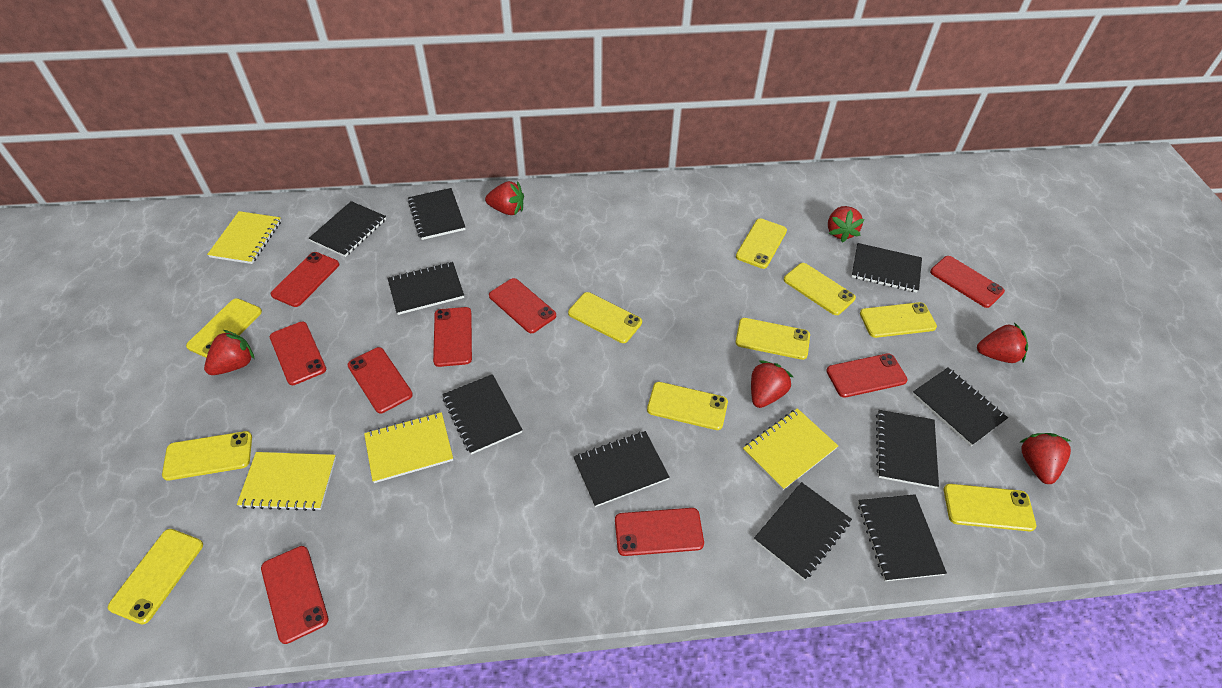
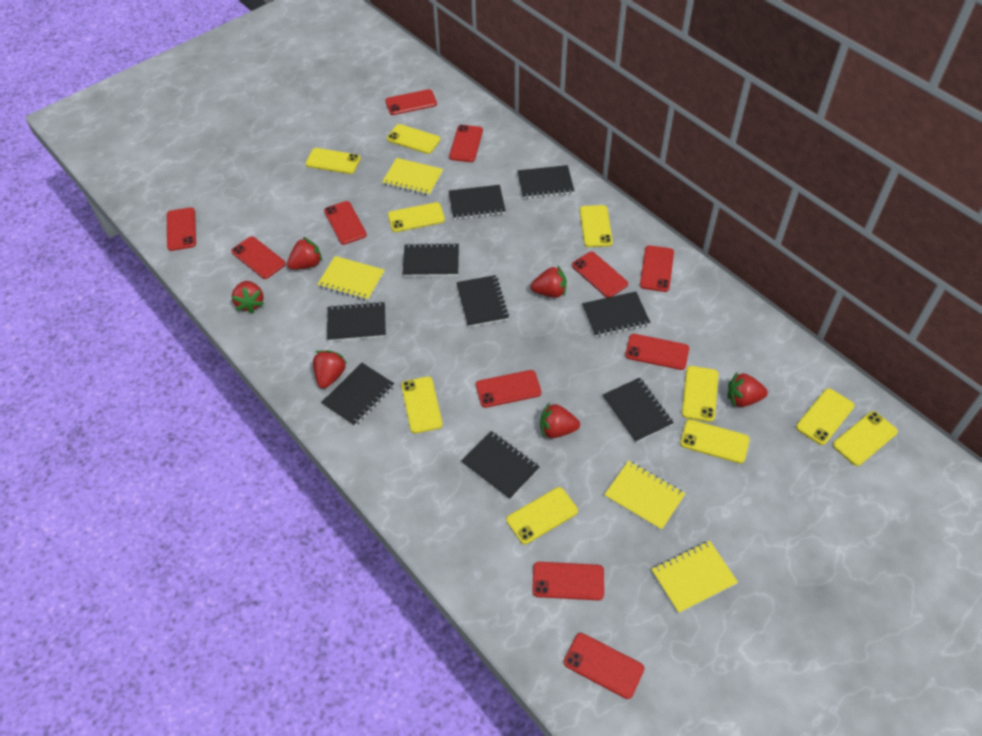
black notebook: 10 -> 9
red phone: 9 -> 11

